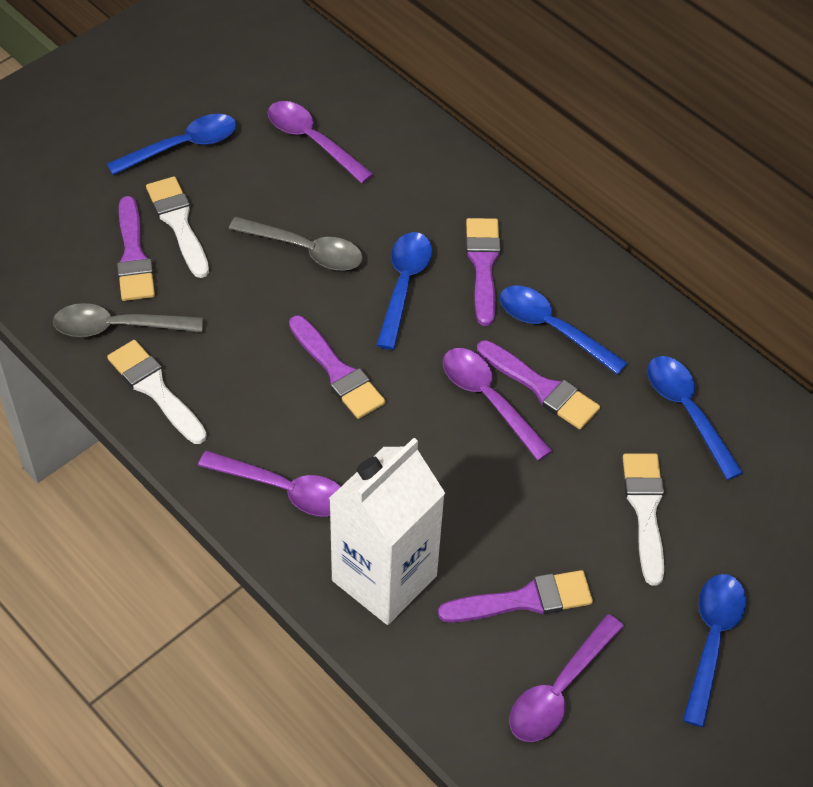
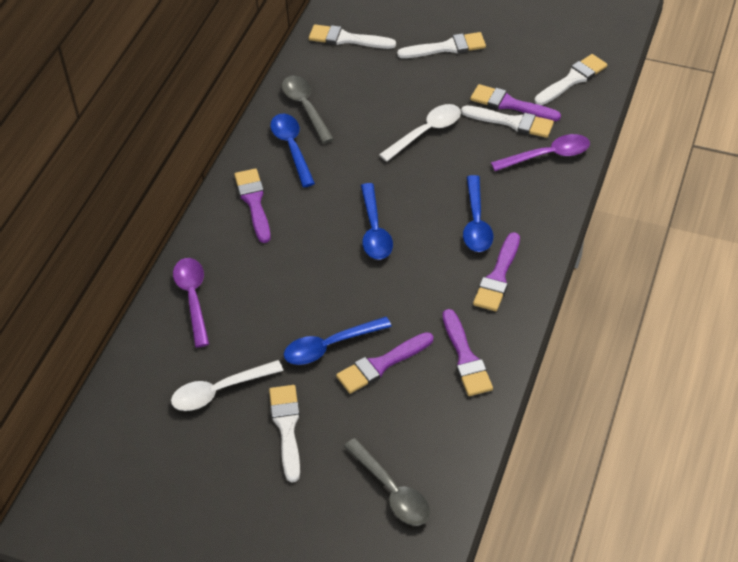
blue spoon: 5 -> 4
purple spoon: 4 -> 2
white brush: 3 -> 5
white carton: 1 -> 0
white spoon: 0 -> 2

